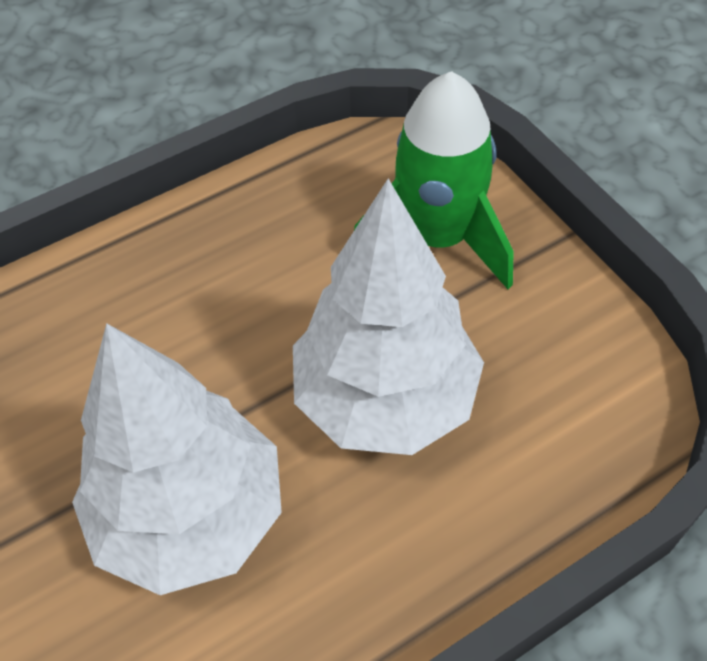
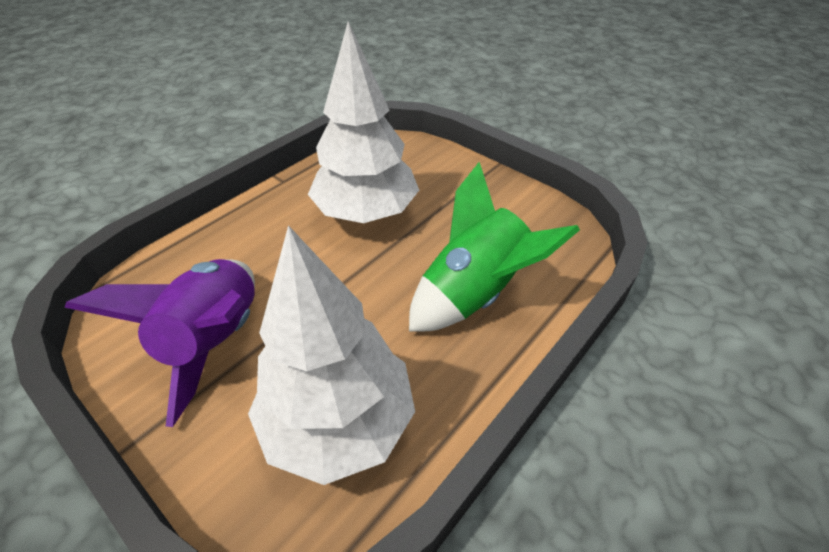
purple rocket: 0 -> 1

